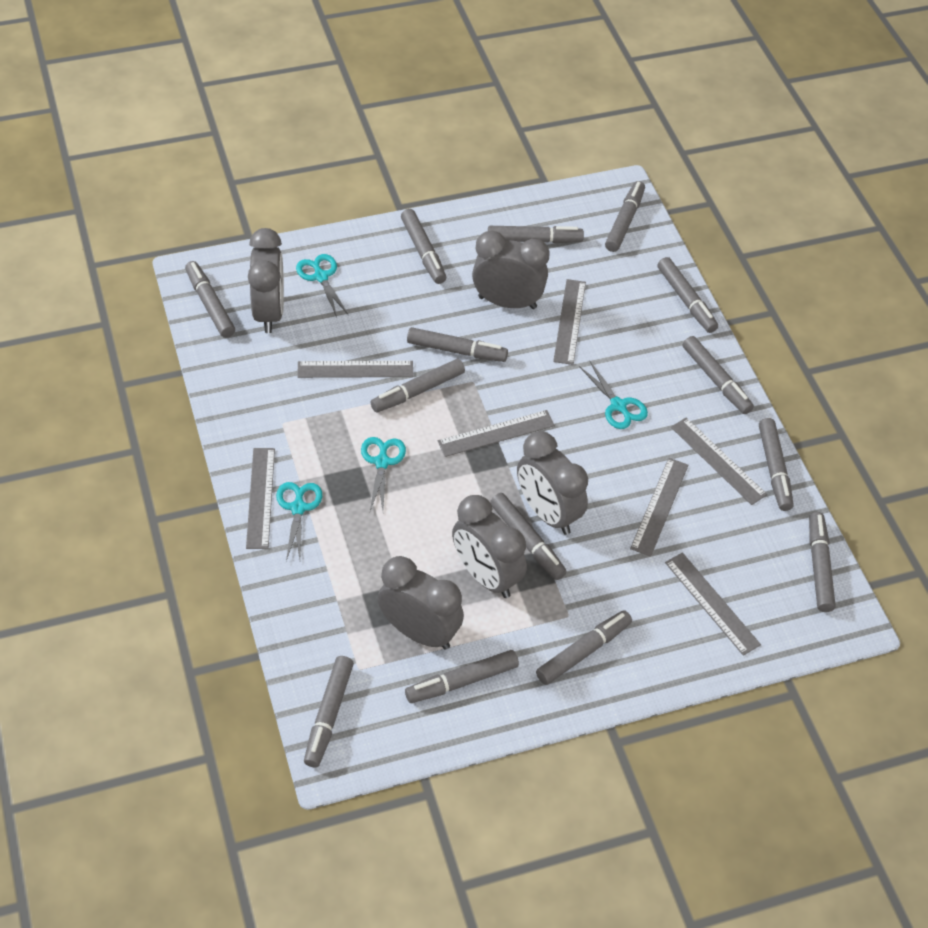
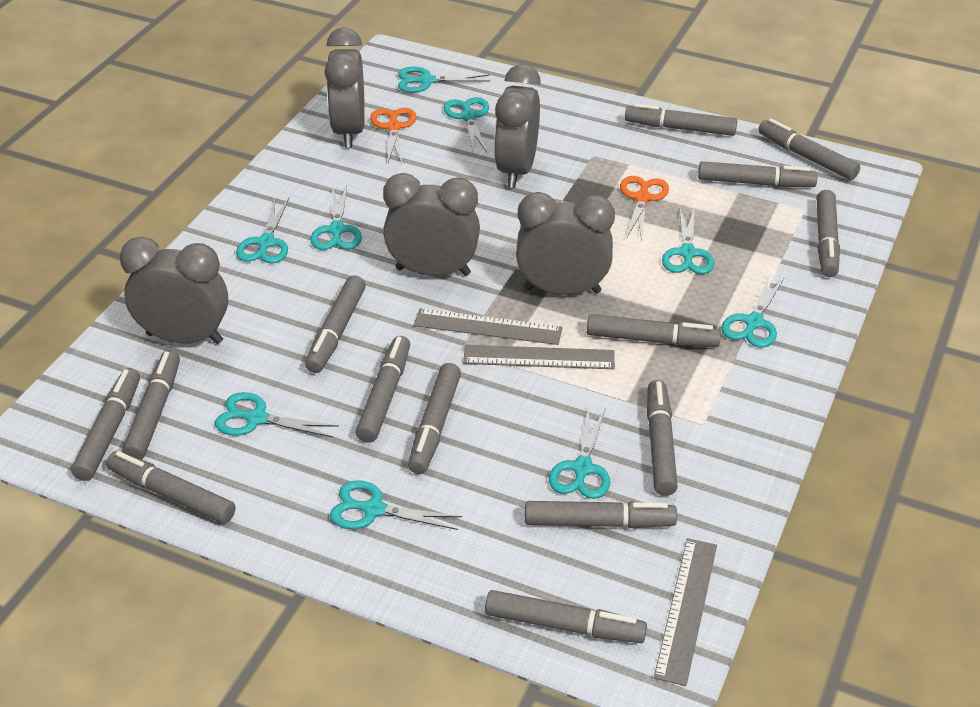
grey ruler: 7 -> 3
orange scissors: 0 -> 2
turquoise scissors: 4 -> 9

